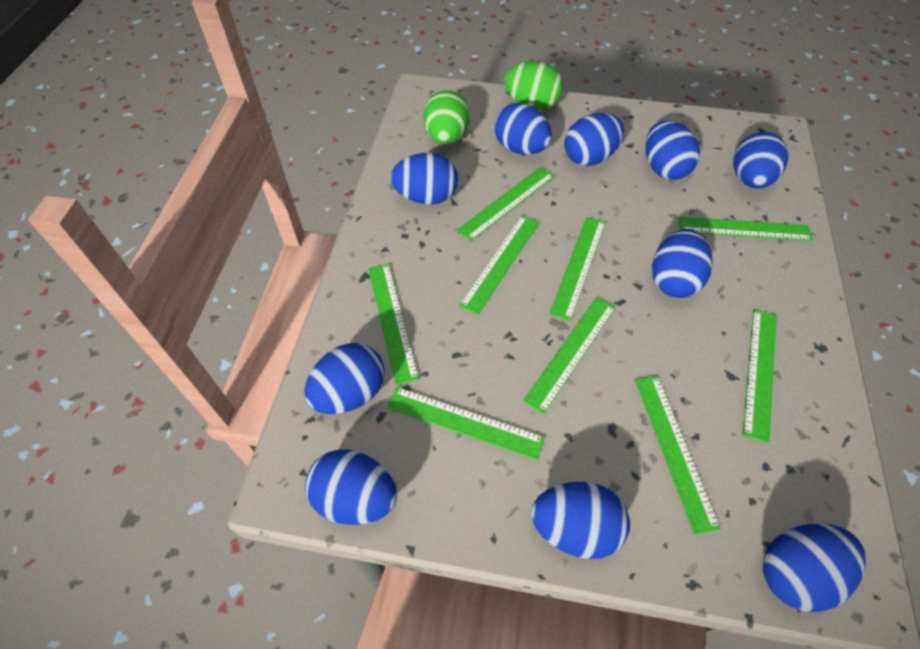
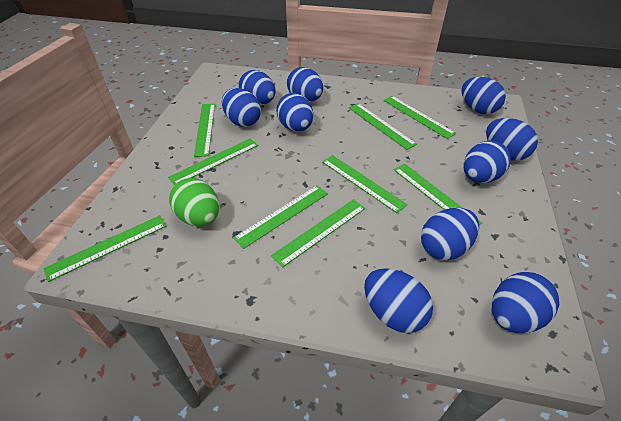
green egg: 2 -> 1

